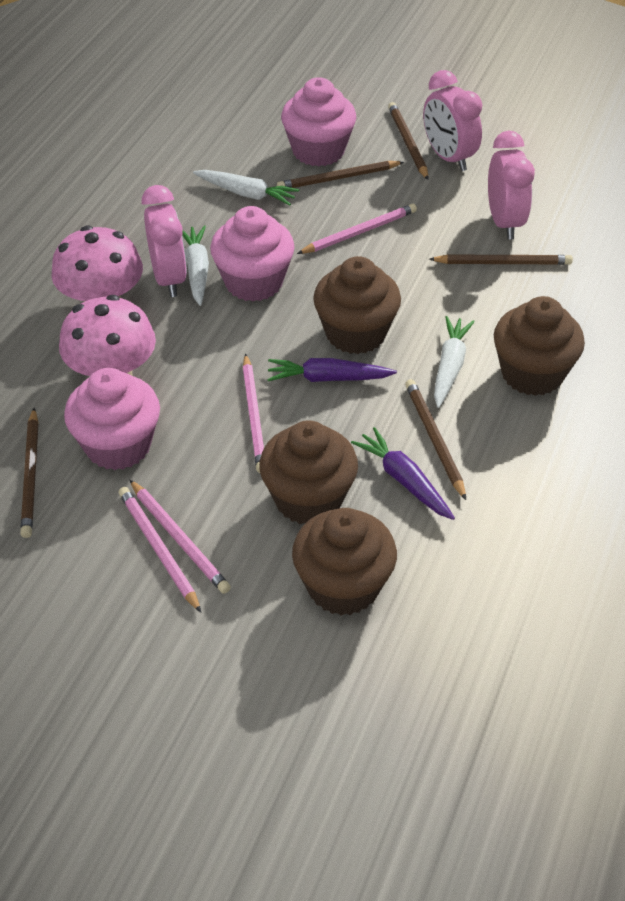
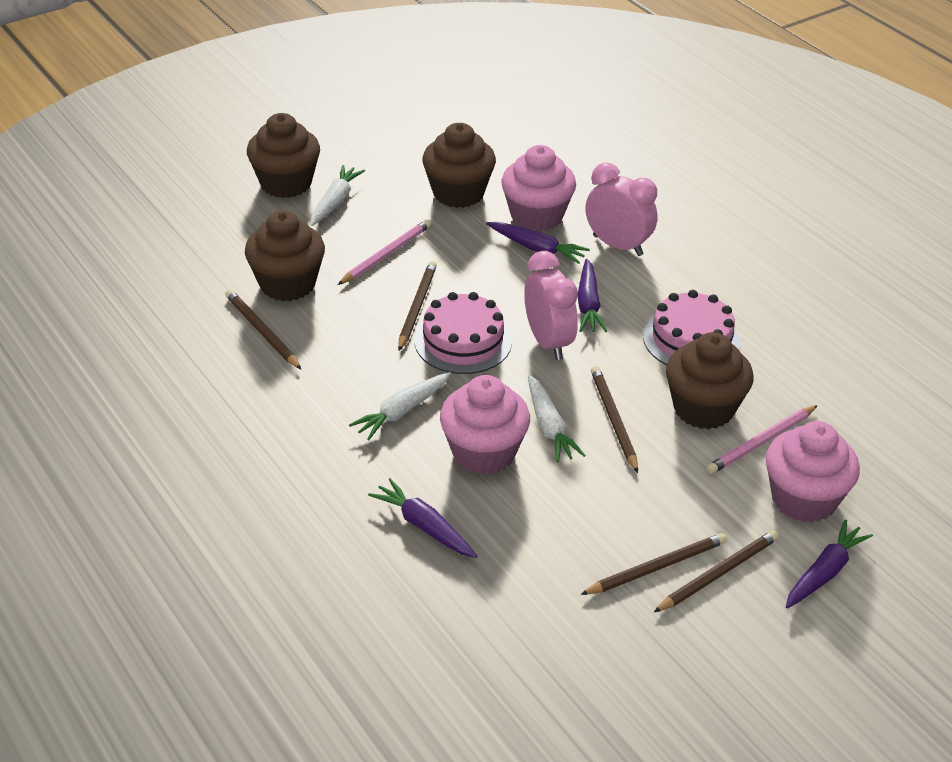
pink cake: 0 -> 2
pink clock: 3 -> 2
pink mushroom: 2 -> 0
pink pencil: 4 -> 2
purple carrot: 2 -> 4

